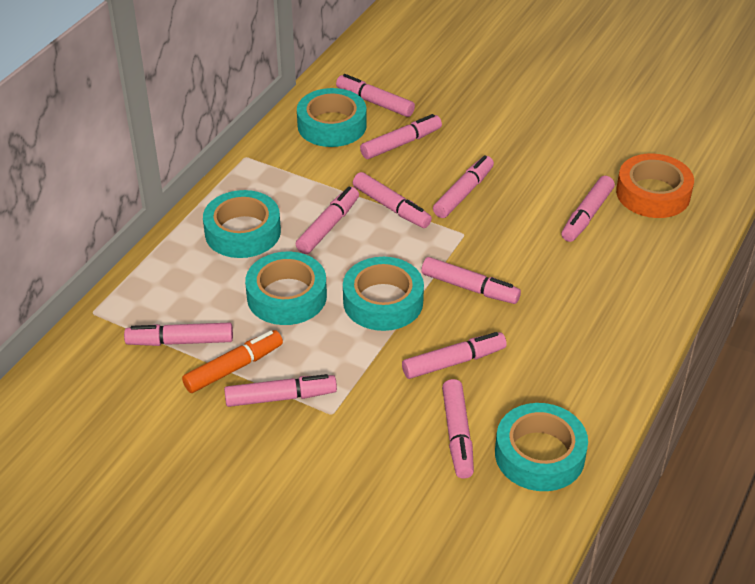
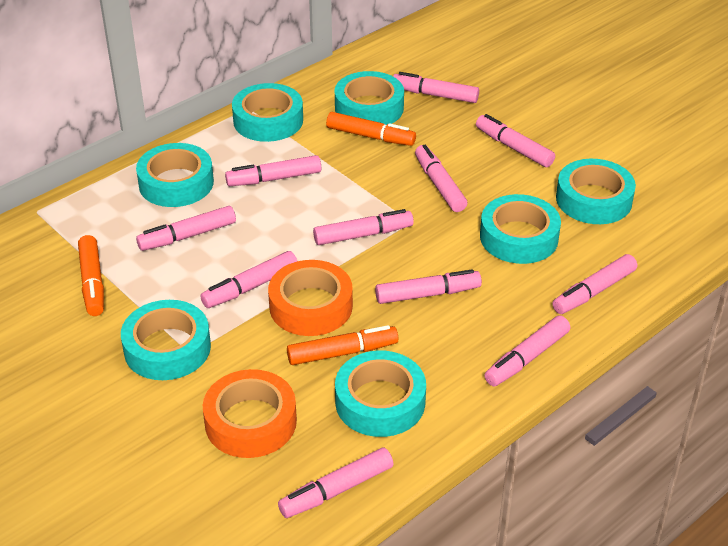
orange marker: 1 -> 3
orange tape: 1 -> 2
turquoise tape: 5 -> 7

